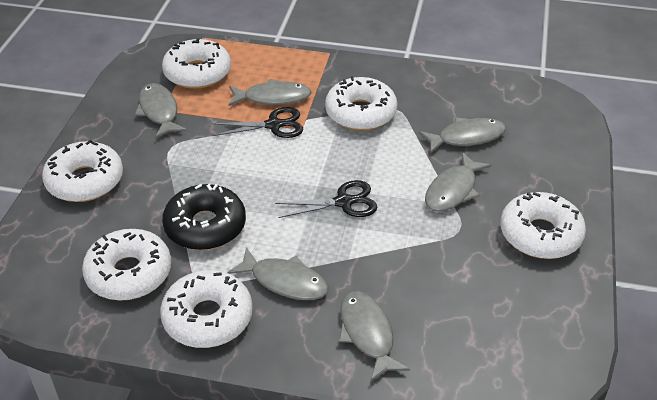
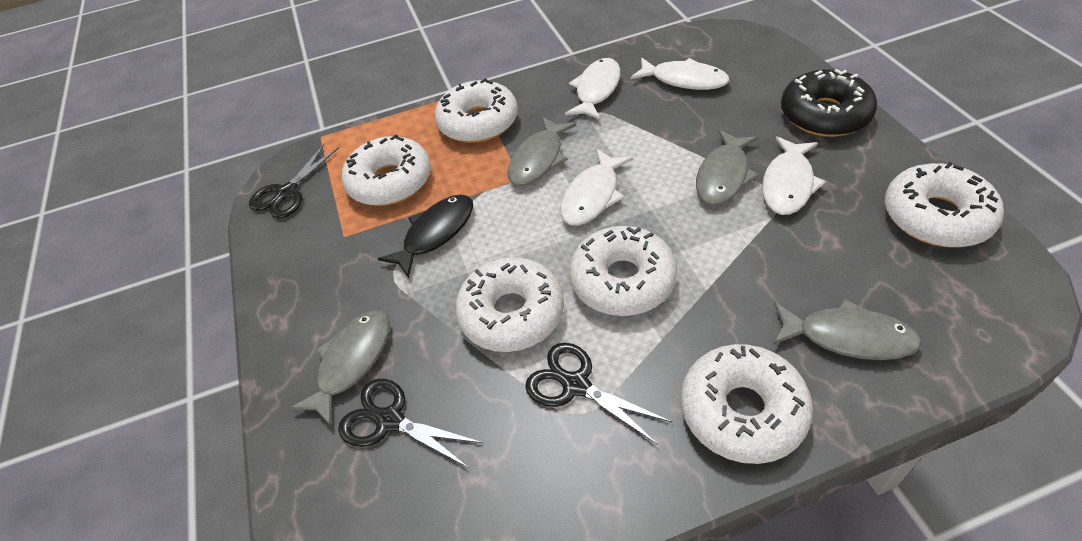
black fish: 0 -> 1
black scissors: 2 -> 3
grey fish: 6 -> 4
white fish: 0 -> 4

